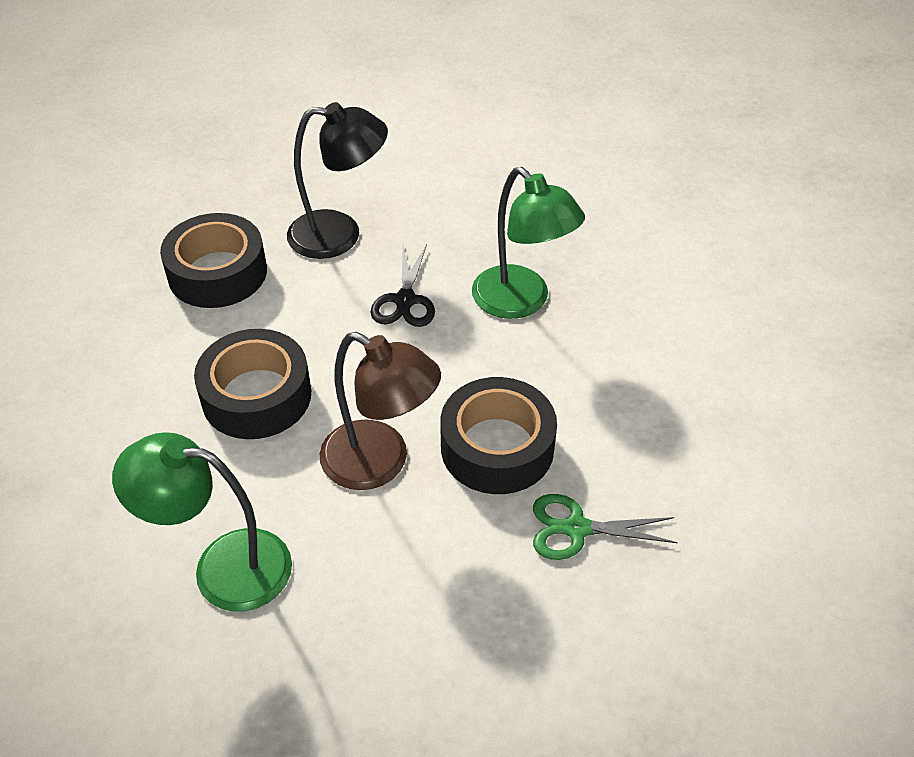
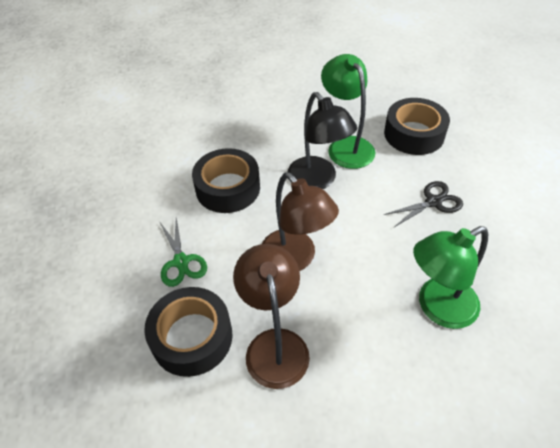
brown lamp: 1 -> 2

